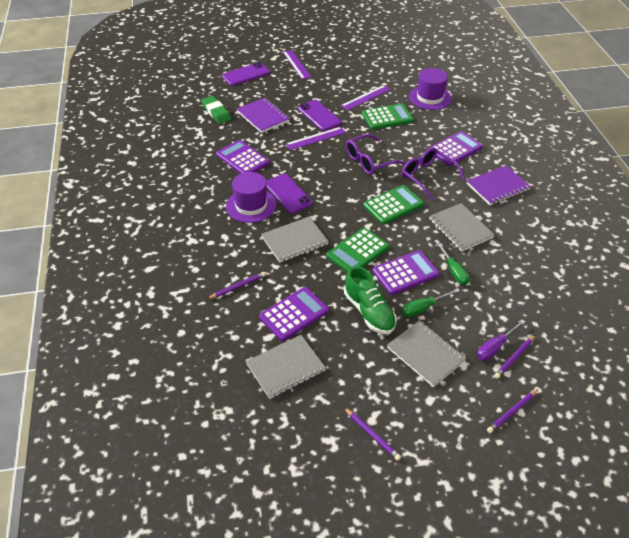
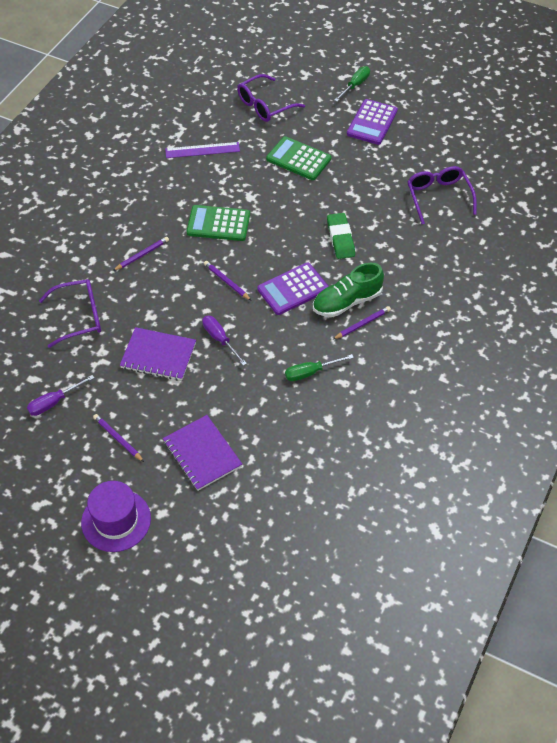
green calculator: 3 -> 2
grey notebook: 4 -> 0
purple calculator: 4 -> 2
purple glasses: 2 -> 3
purple hat: 2 -> 1
purple phone: 3 -> 0
purple ruler: 3 -> 1
purple screwdriver: 1 -> 2

